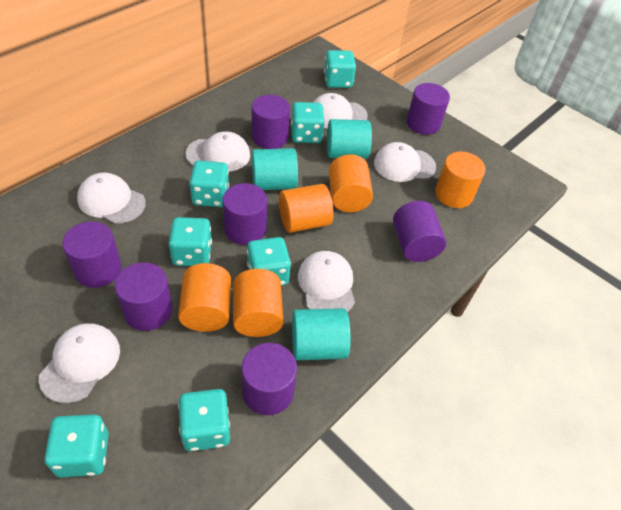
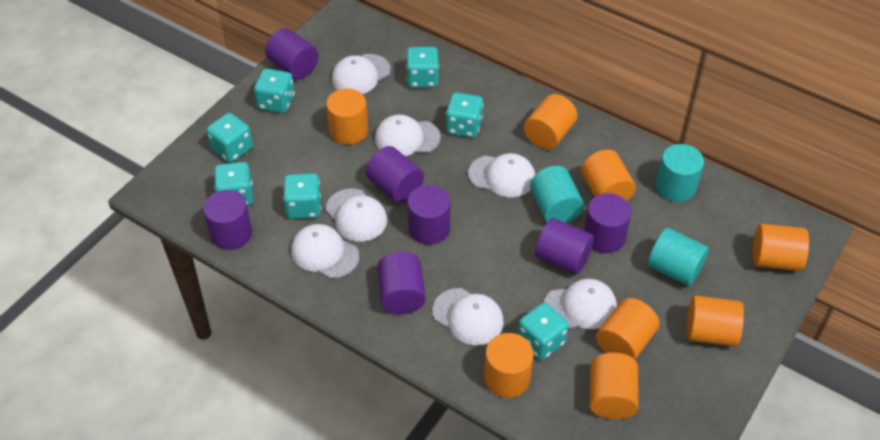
orange cylinder: 5 -> 8
white cap: 6 -> 7

